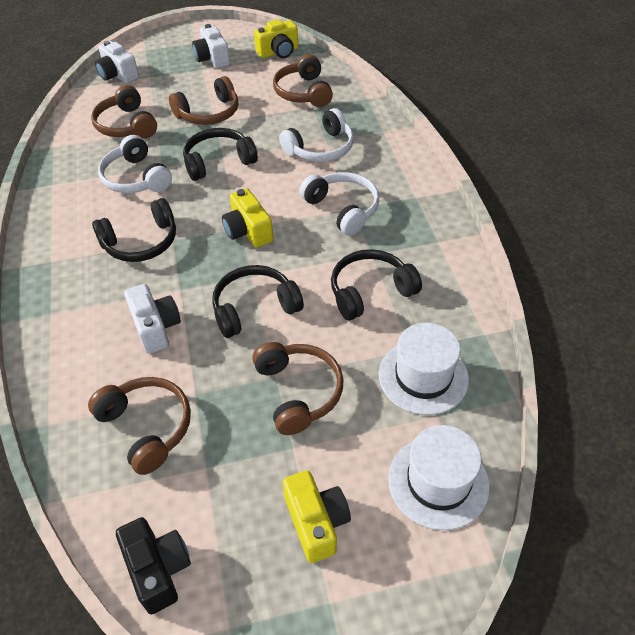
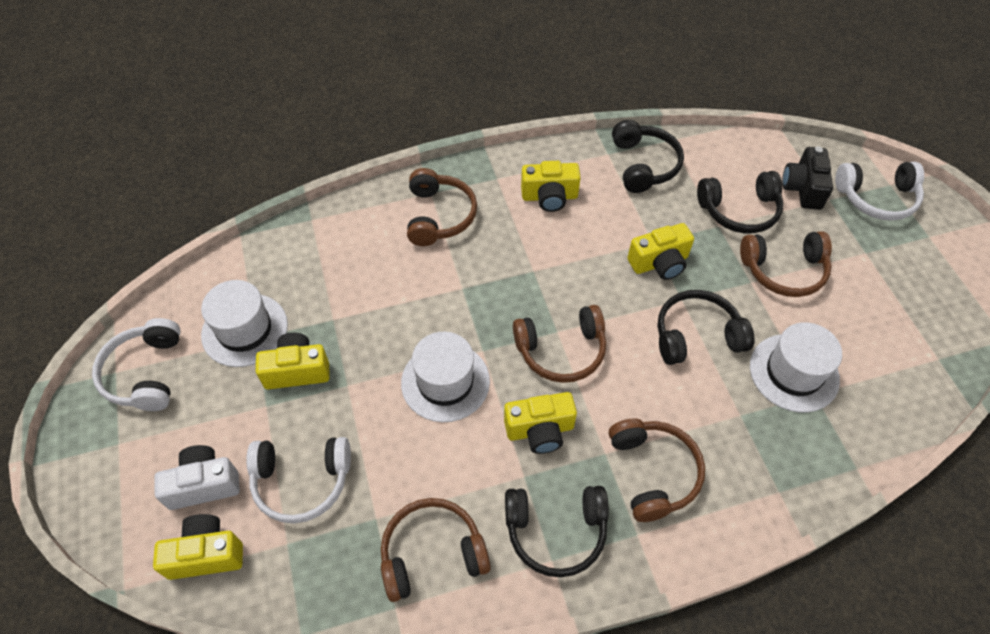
white camera: 3 -> 1
white hat: 2 -> 3
yellow camera: 3 -> 5

